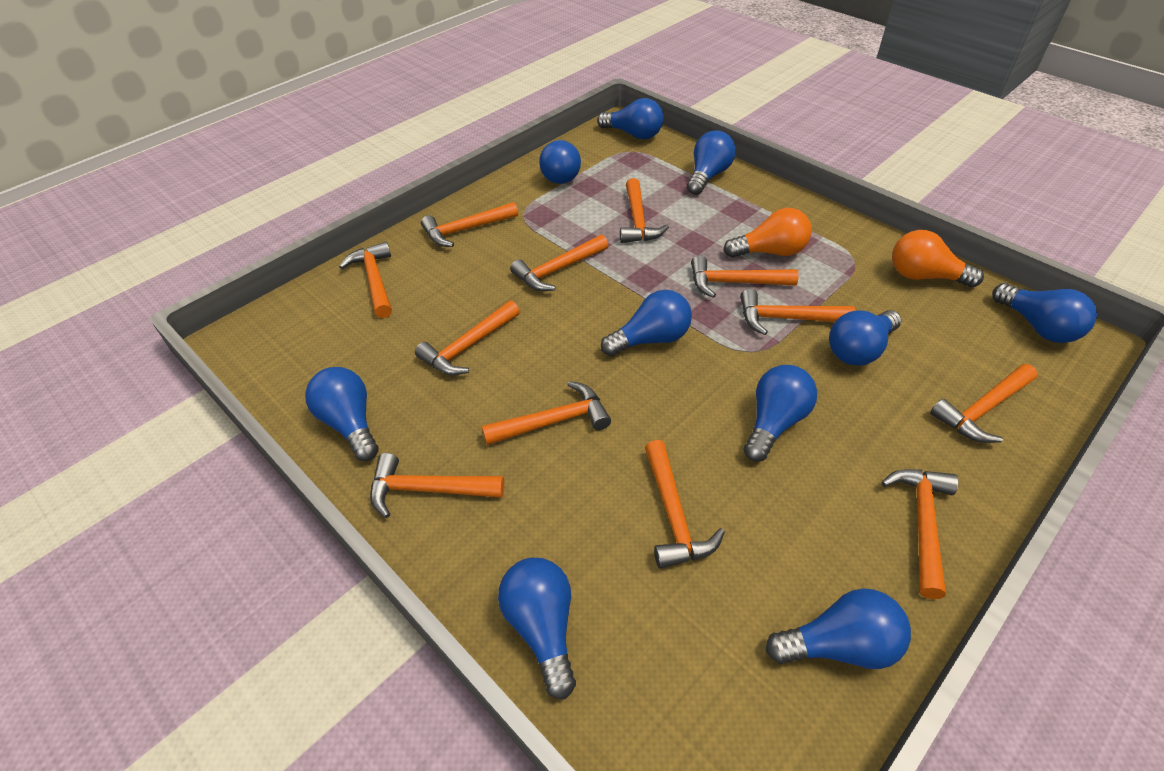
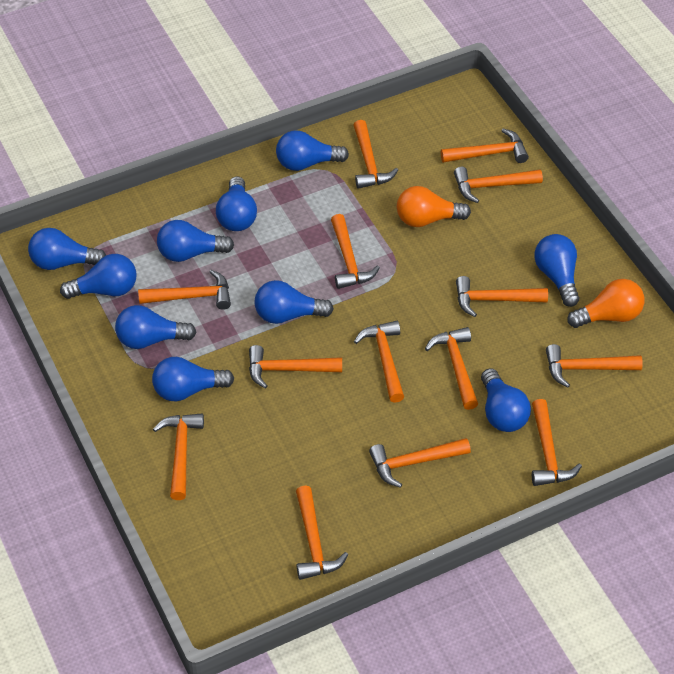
orange hammer: 12 -> 14

